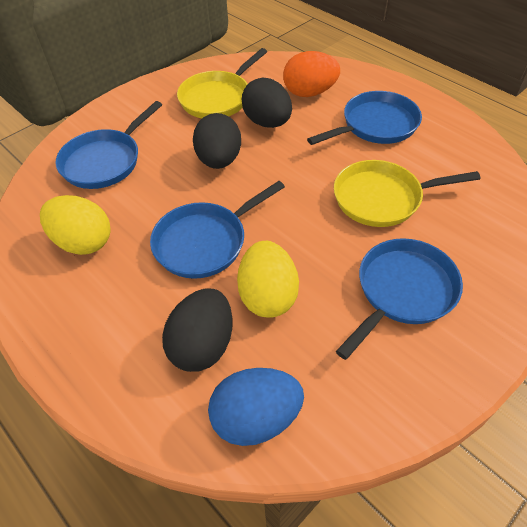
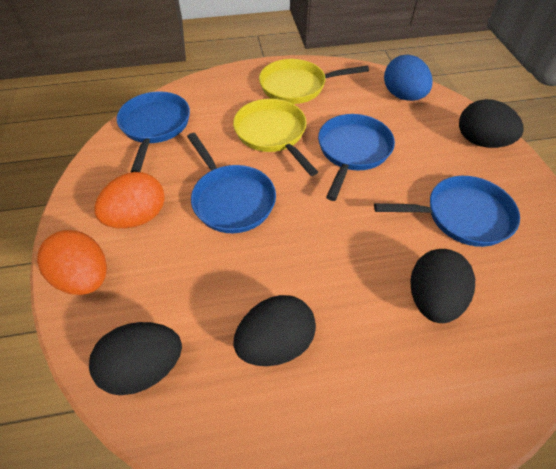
black egg: 3 -> 4
orange egg: 1 -> 2
yellow egg: 2 -> 0

